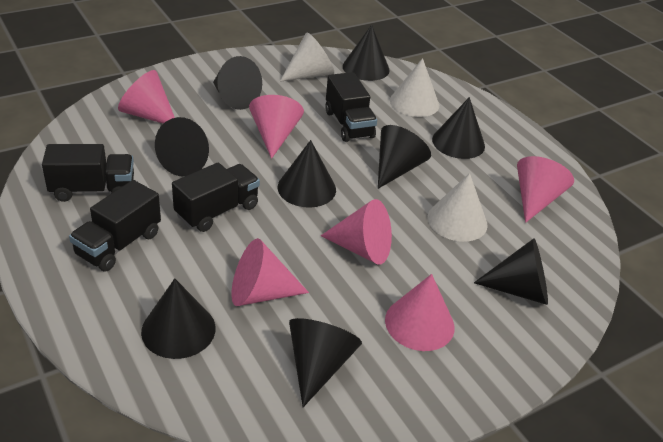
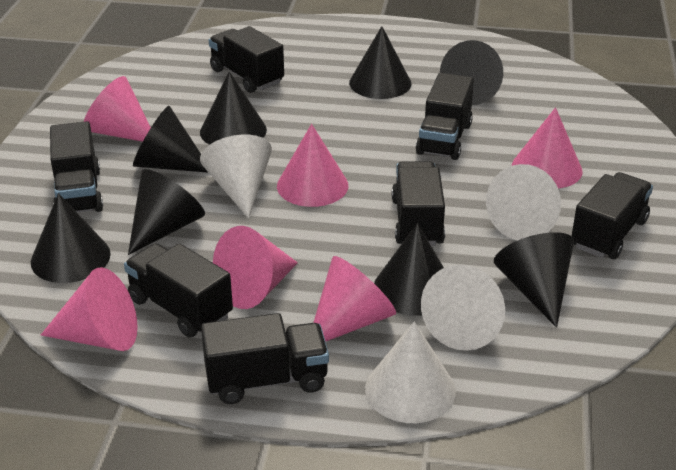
black cone: 9 -> 8
black truck: 4 -> 7
white cone: 3 -> 4

